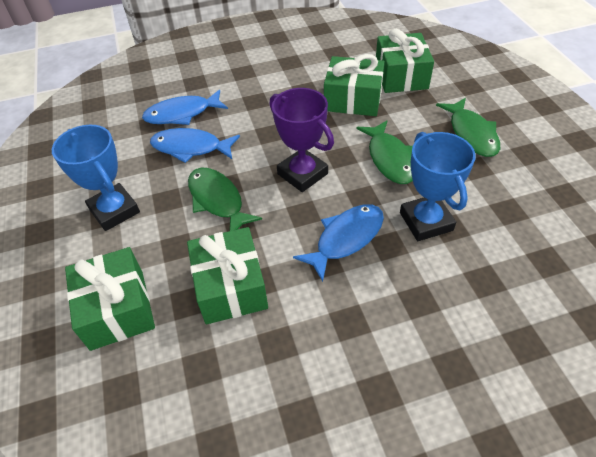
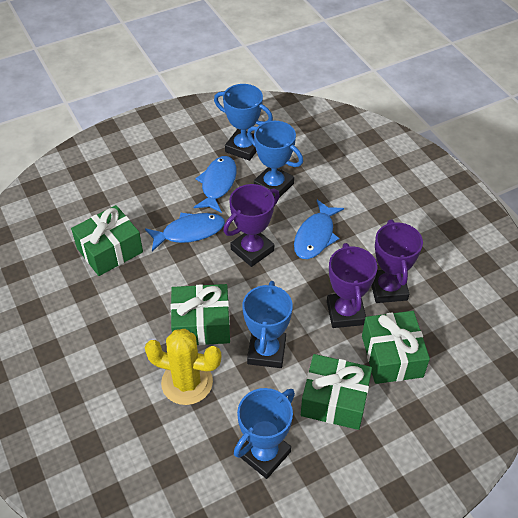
blue trophy: 2 -> 4
green fish: 3 -> 0
purple trophy: 1 -> 3
yellow cactus: 0 -> 1

